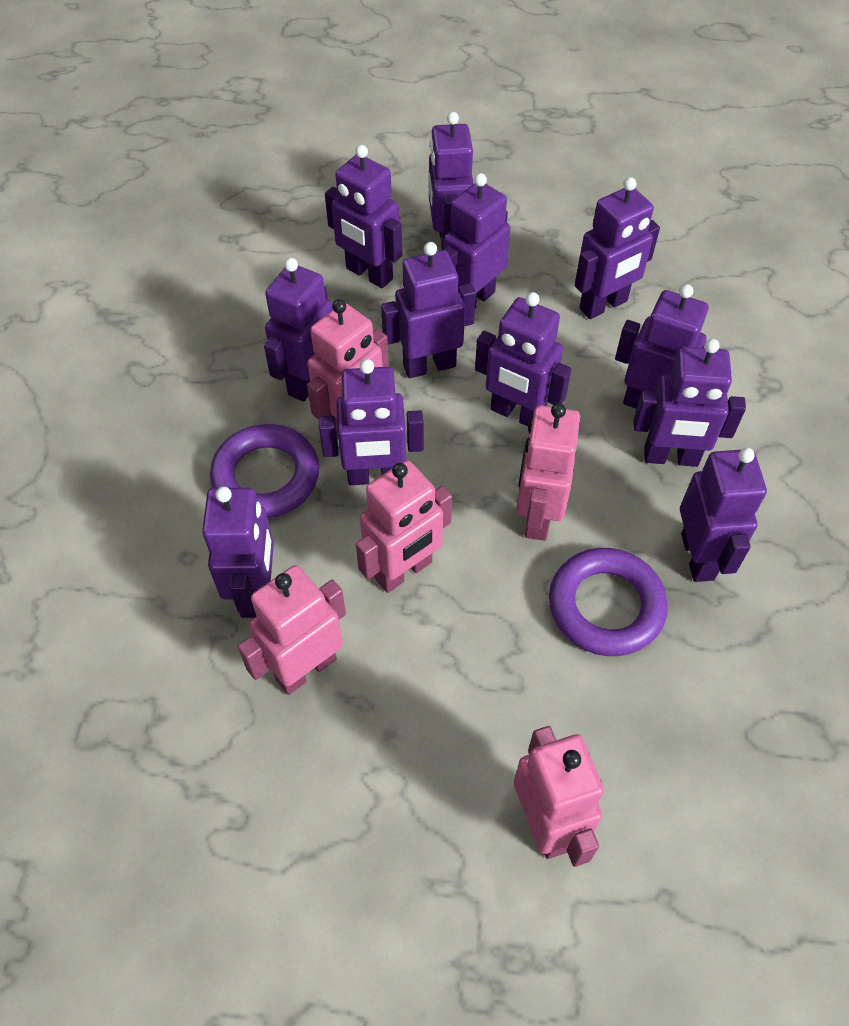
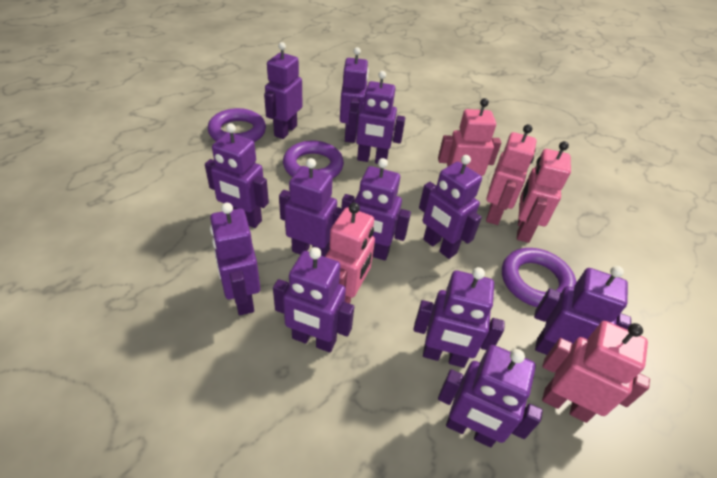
purple ring: 2 -> 3

